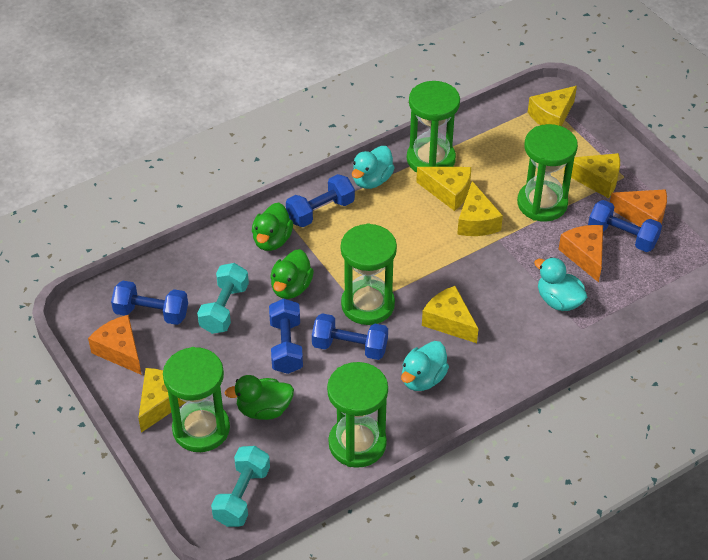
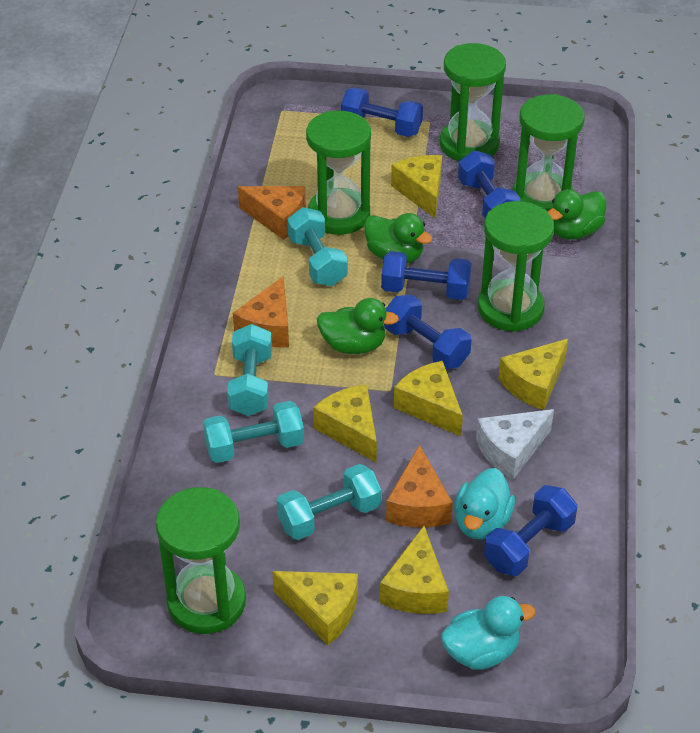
turquoise duck: 3 -> 2
turquoise dumbbell: 2 -> 4
white cheese: 0 -> 1

